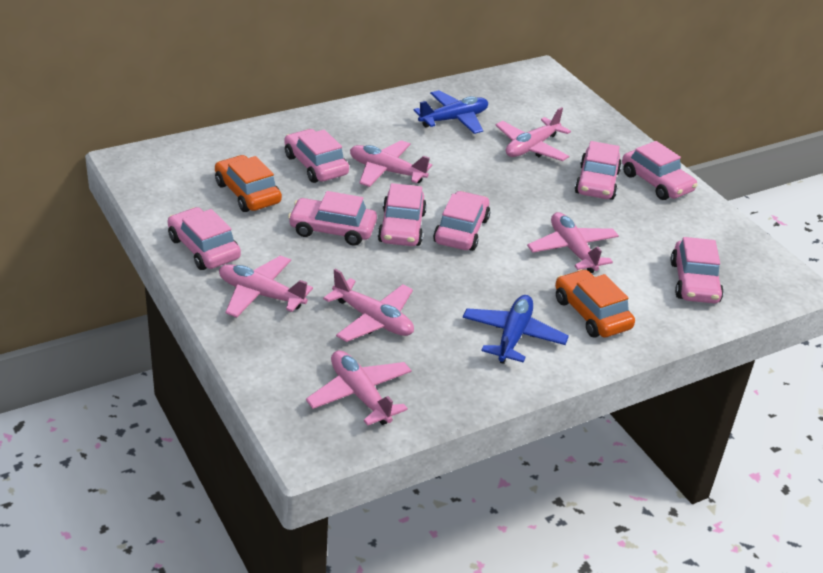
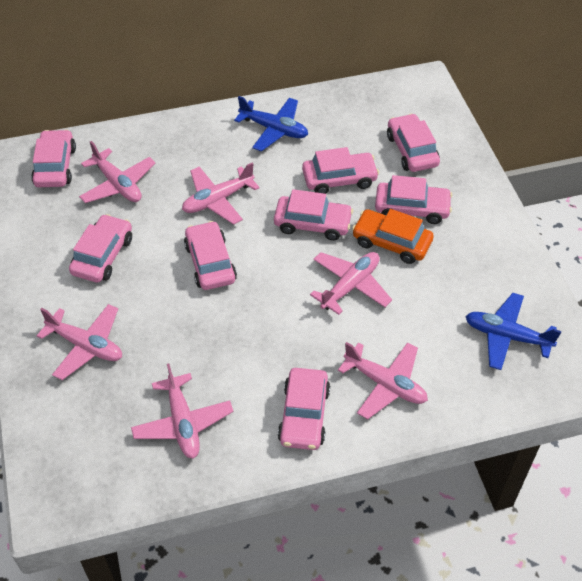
orange car: 2 -> 1

